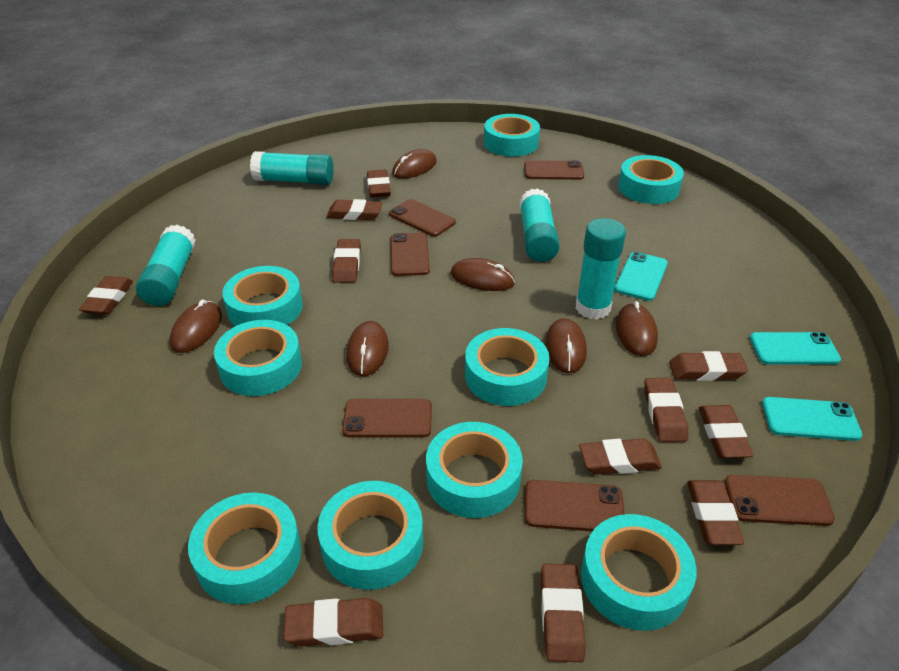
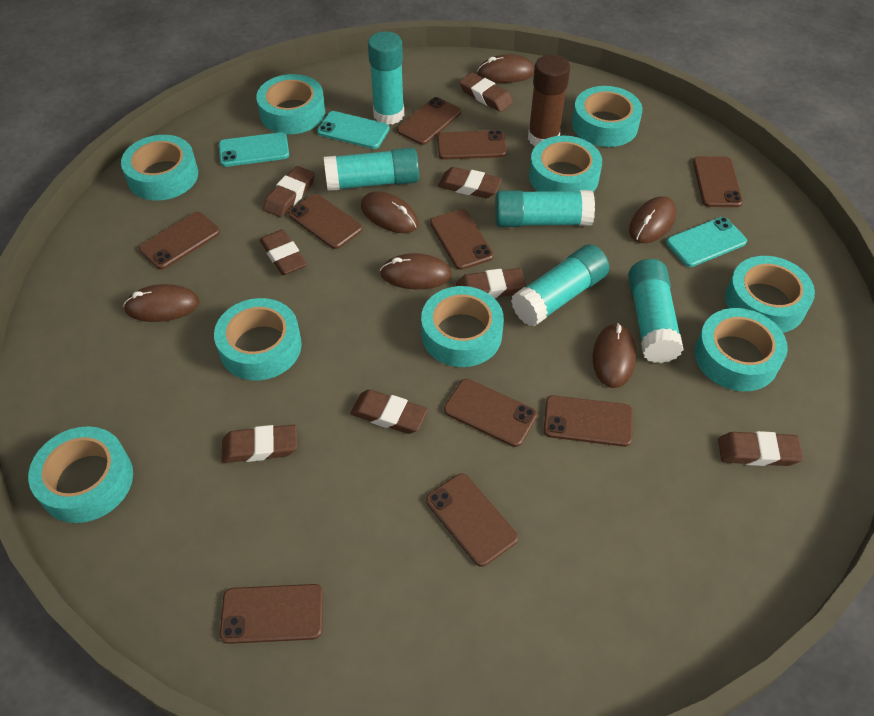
brown eraser: 11 -> 8
brown glue stick: 0 -> 1
brown phone: 6 -> 10
turquoise glue stick: 4 -> 5

